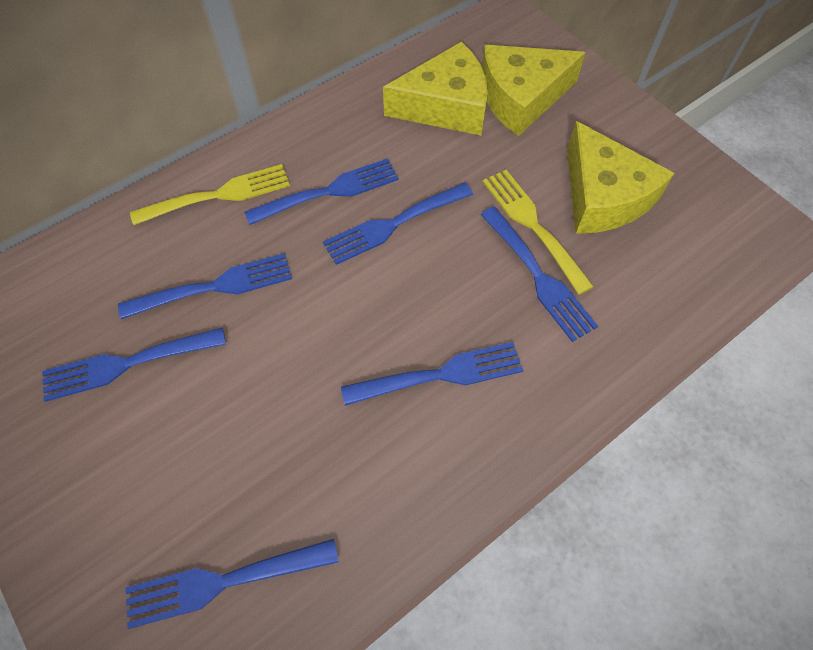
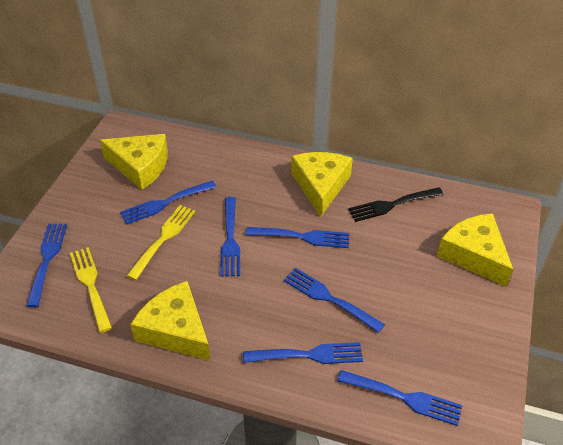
black fork: 0 -> 1
yellow cheese: 3 -> 4

